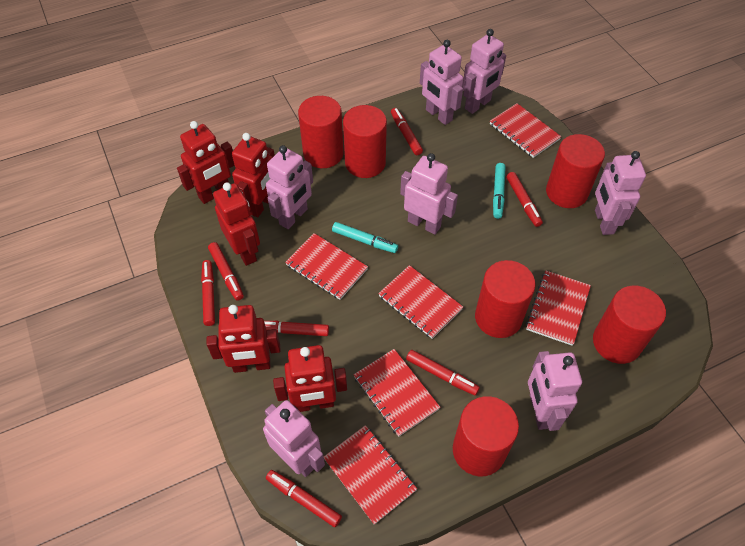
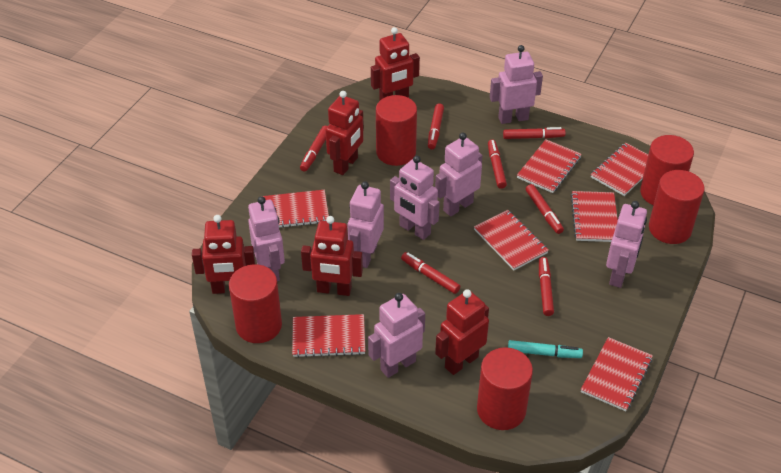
red cylinder: 6 -> 5
red notebook: 6 -> 7
turquoise marker: 2 -> 1

